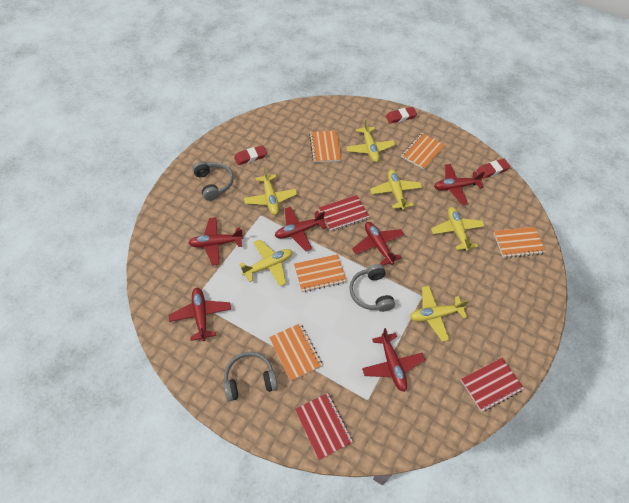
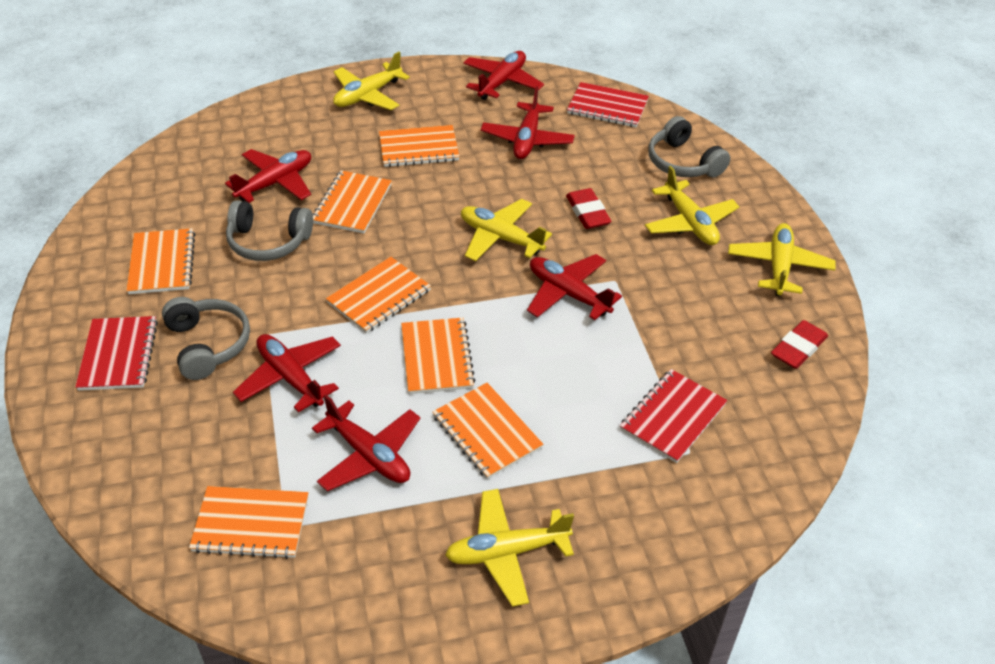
orange notebook: 5 -> 7
red eraser: 3 -> 2
yellow plane: 6 -> 5

